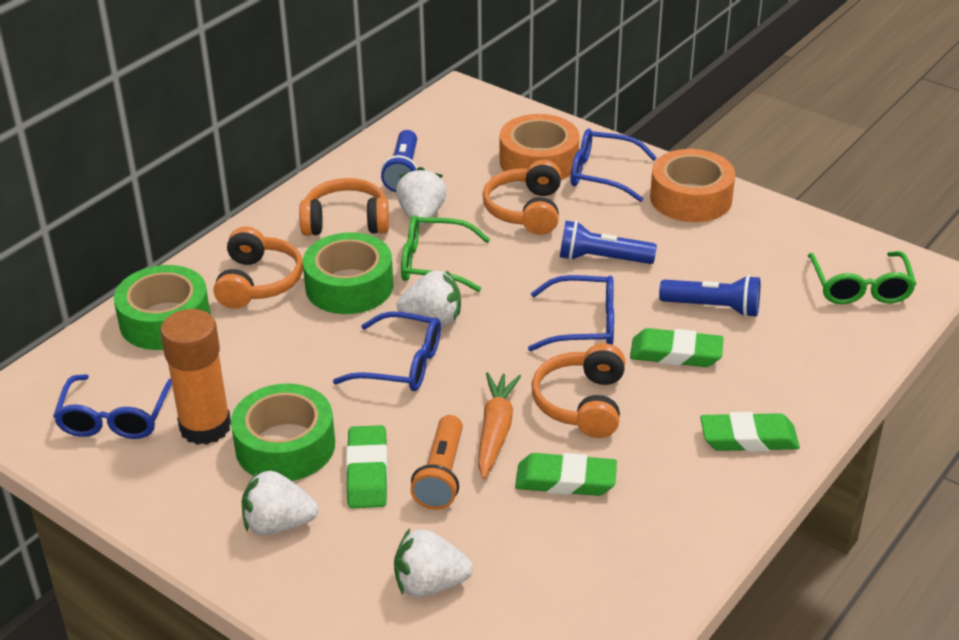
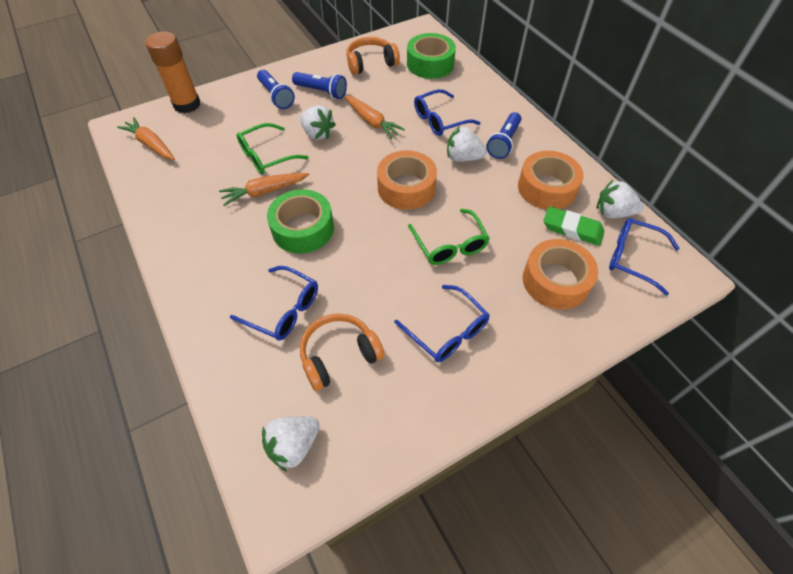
green eraser: 4 -> 1
green tape: 3 -> 2
orange carrot: 1 -> 3
orange flashlight: 1 -> 0
orange headphones: 4 -> 2
orange tape: 2 -> 3

